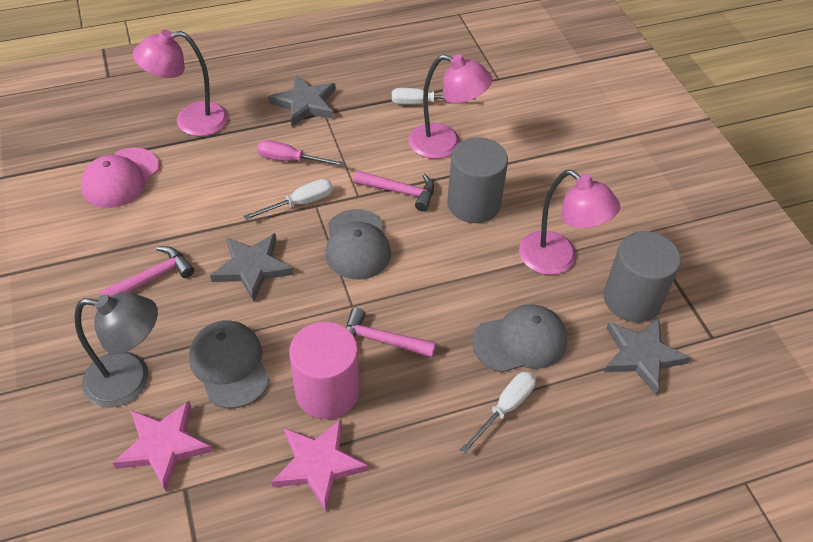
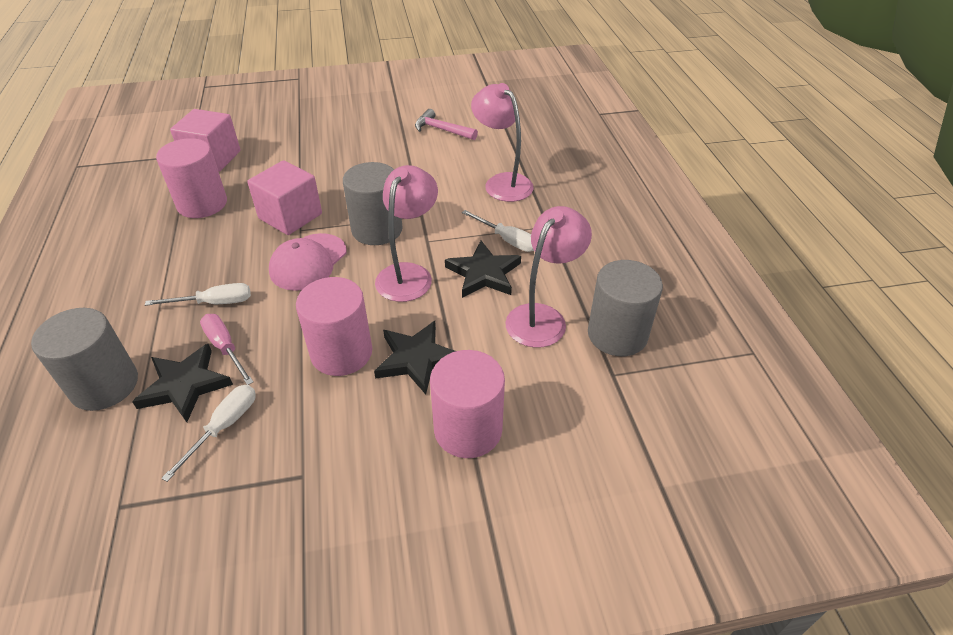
black star: 0 -> 3
grey cap: 3 -> 0
grey cylinder: 2 -> 3
grey lamp: 1 -> 0
grey star: 3 -> 0
pink cube: 0 -> 2
pink cylinder: 1 -> 3
pink hammer: 3 -> 1
pink star: 2 -> 0

